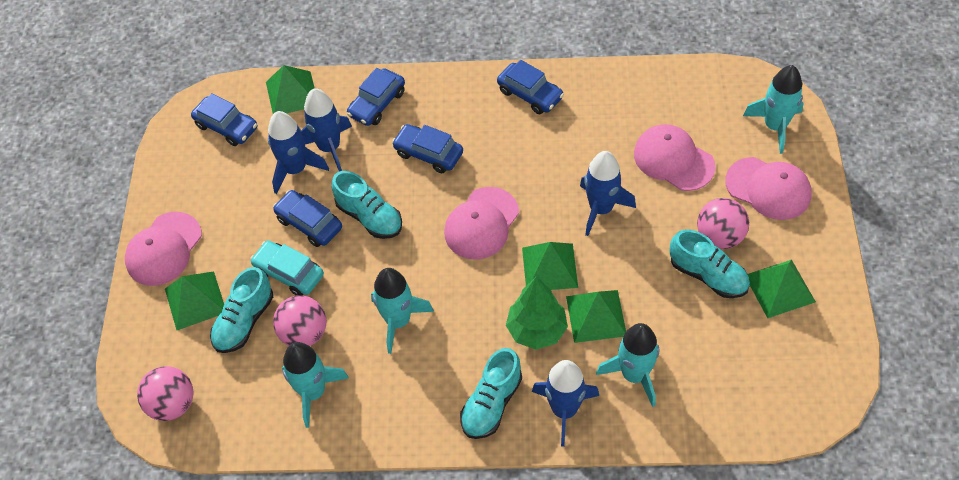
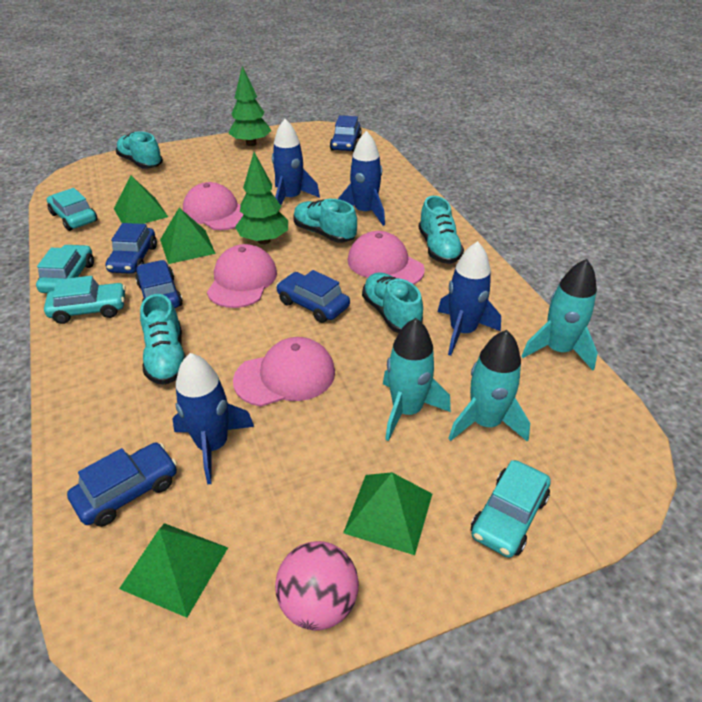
green pyramid: 5 -> 4
green tree: 1 -> 2
pink ball: 3 -> 1
turquoise car: 1 -> 4
turquoise rocket: 4 -> 3
turquoise shoe: 4 -> 5

